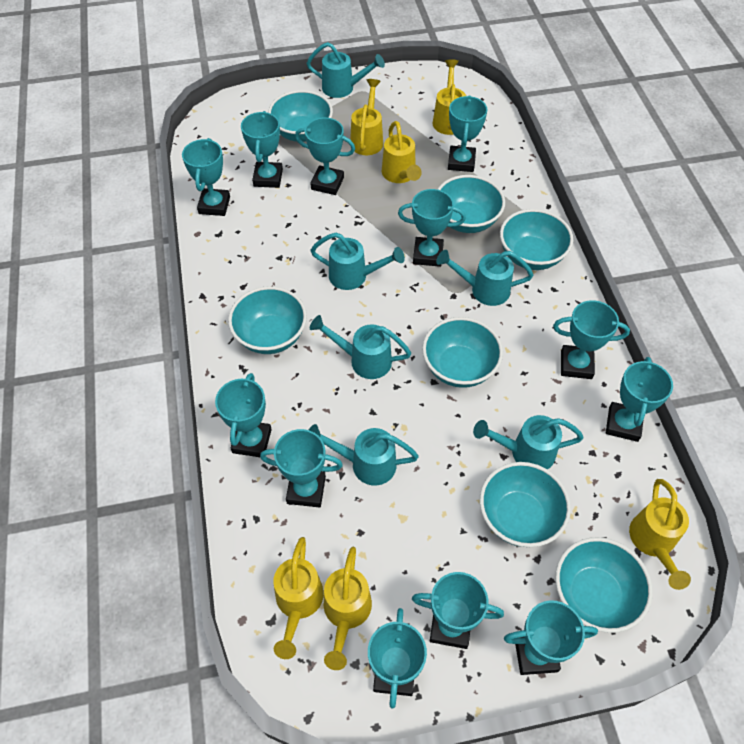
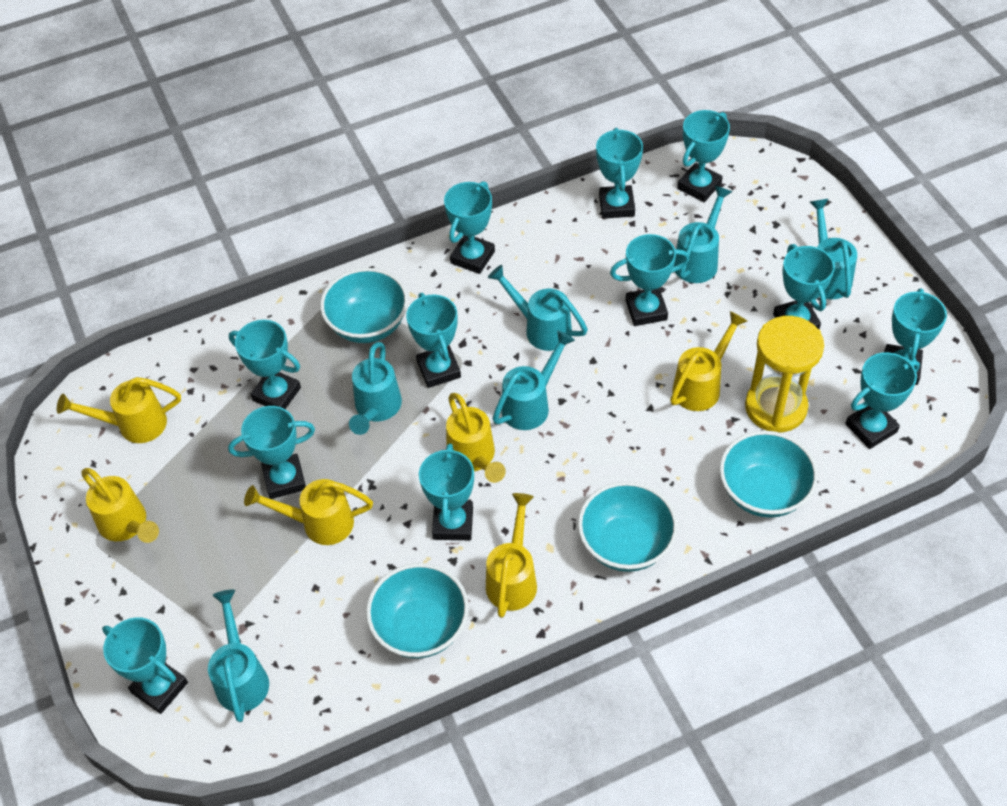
turquoise bowl: 7 -> 4
yellow hourglass: 0 -> 1

